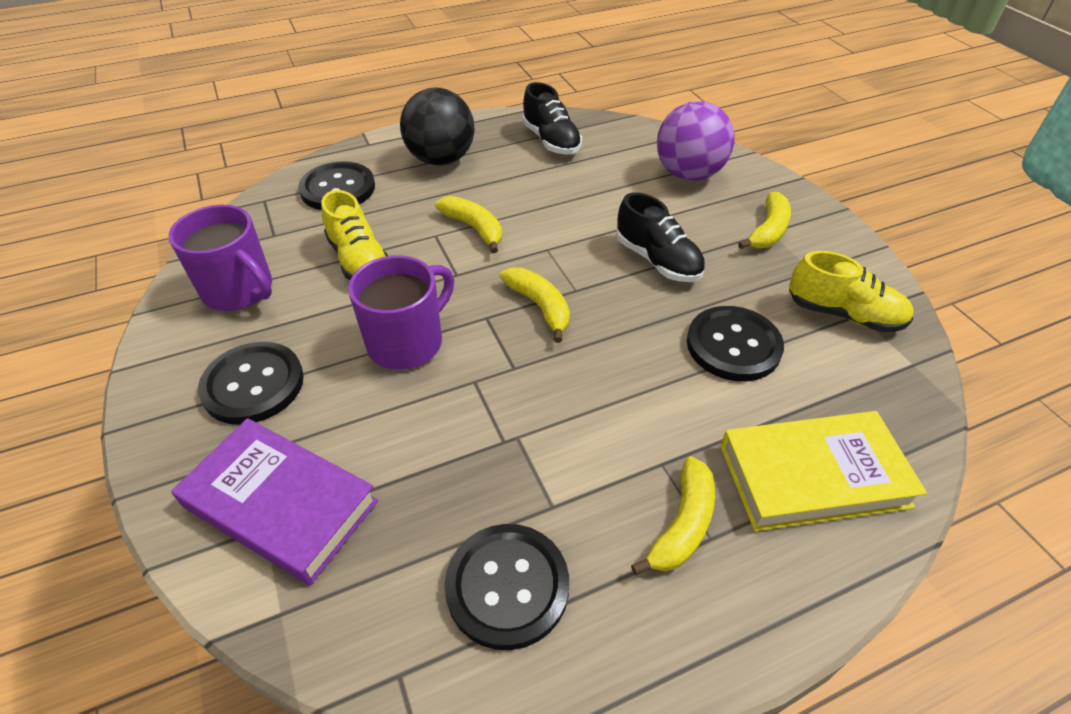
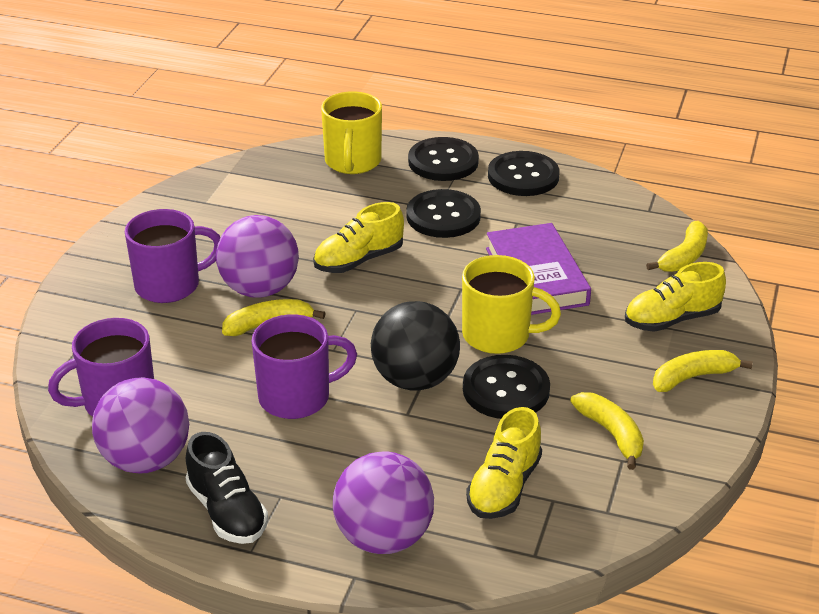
black shoe: 2 -> 1
purple ball: 1 -> 3
purple mug: 2 -> 3
yellow book: 1 -> 0
yellow mug: 0 -> 2
yellow shoe: 2 -> 3

